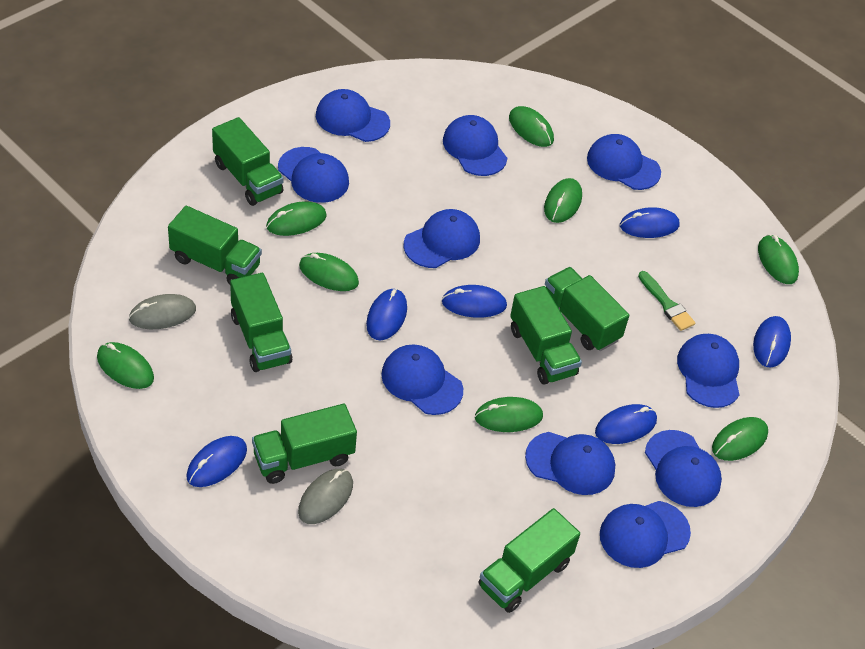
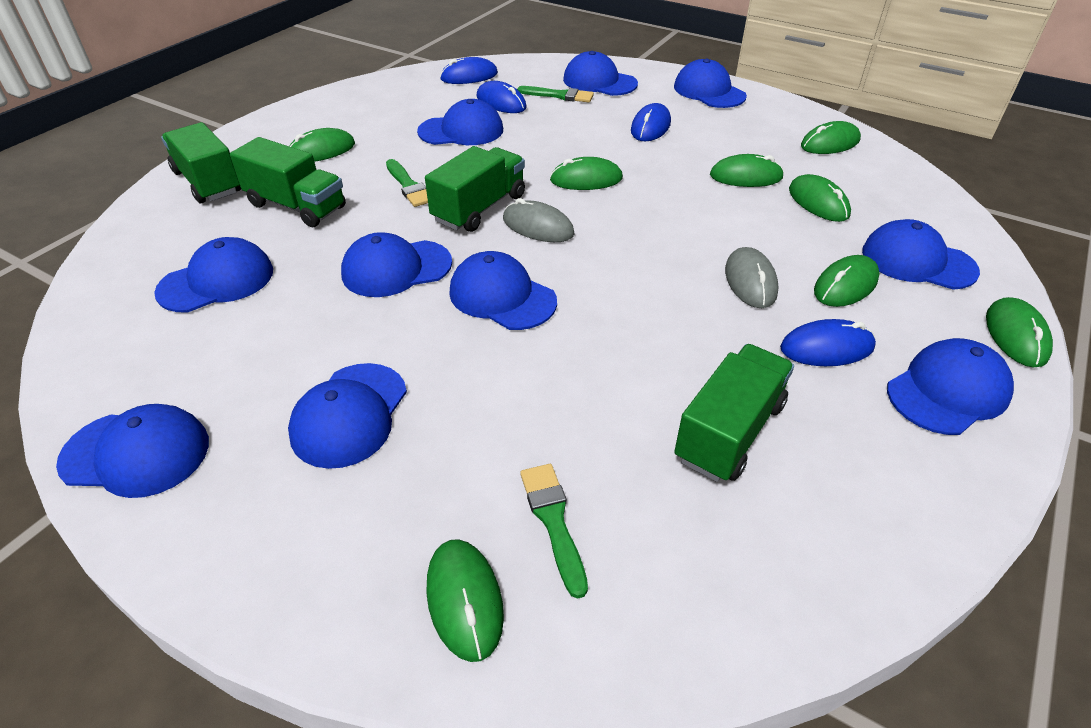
blue mouse: 6 -> 4
green brush: 1 -> 3
green truck: 7 -> 4

